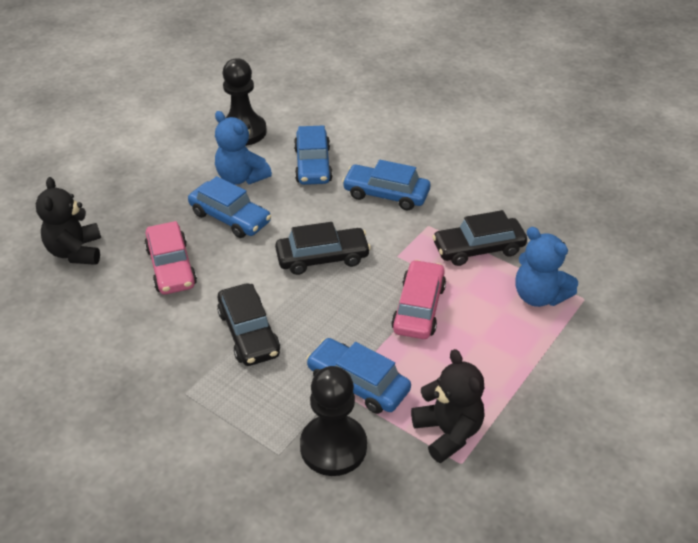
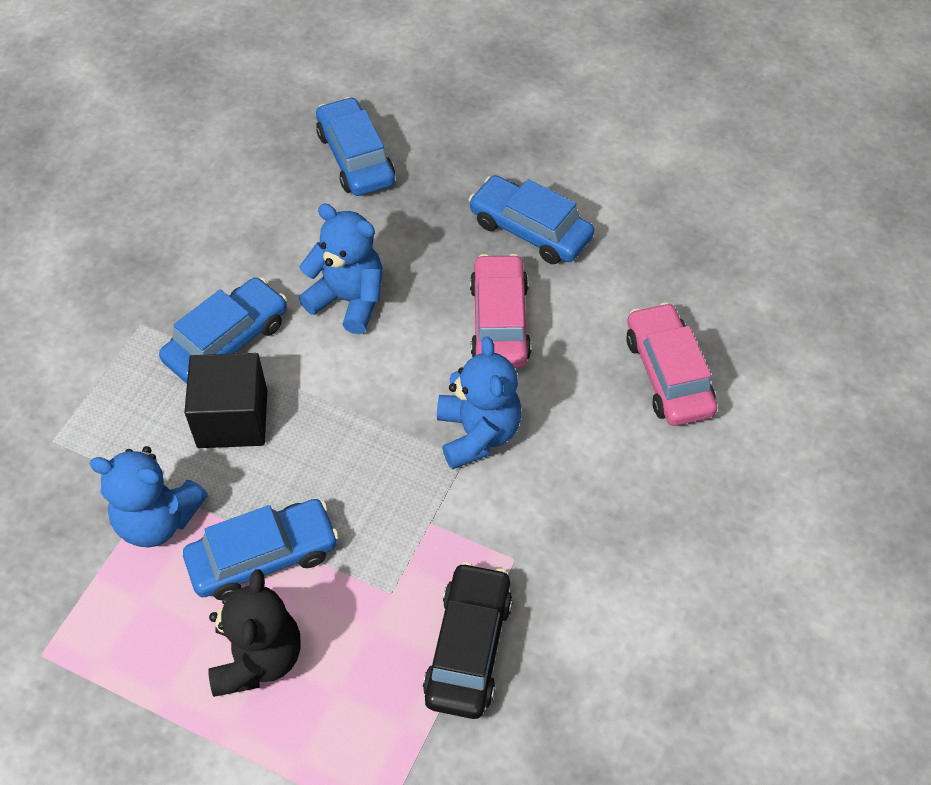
black car: 3 -> 1
black cube: 0 -> 1
black pawn: 2 -> 0
black teddy bear: 2 -> 1
blue teddy bear: 2 -> 3

